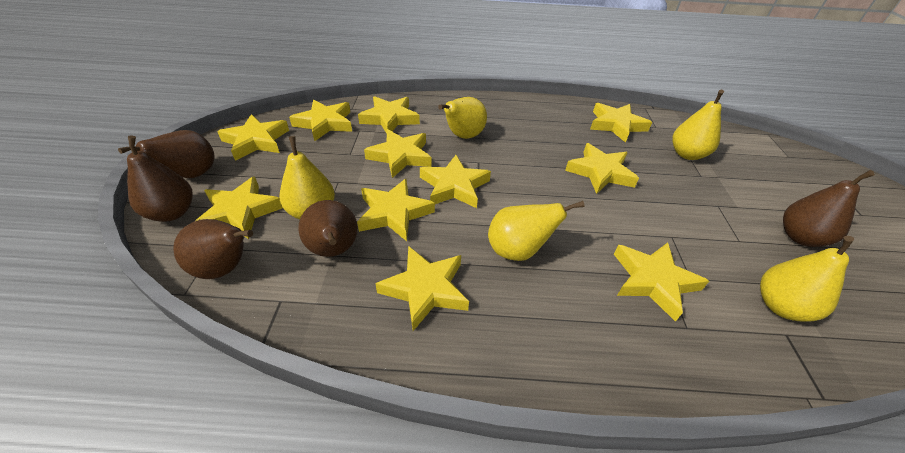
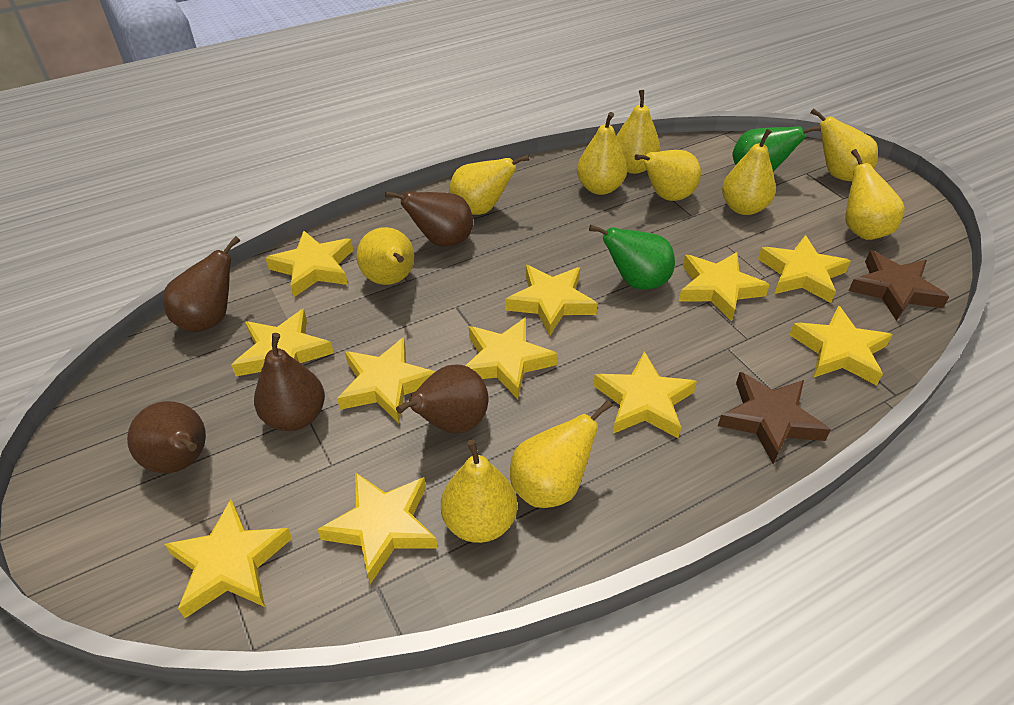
brown star: 0 -> 2
green pear: 0 -> 2
yellow pear: 5 -> 10

